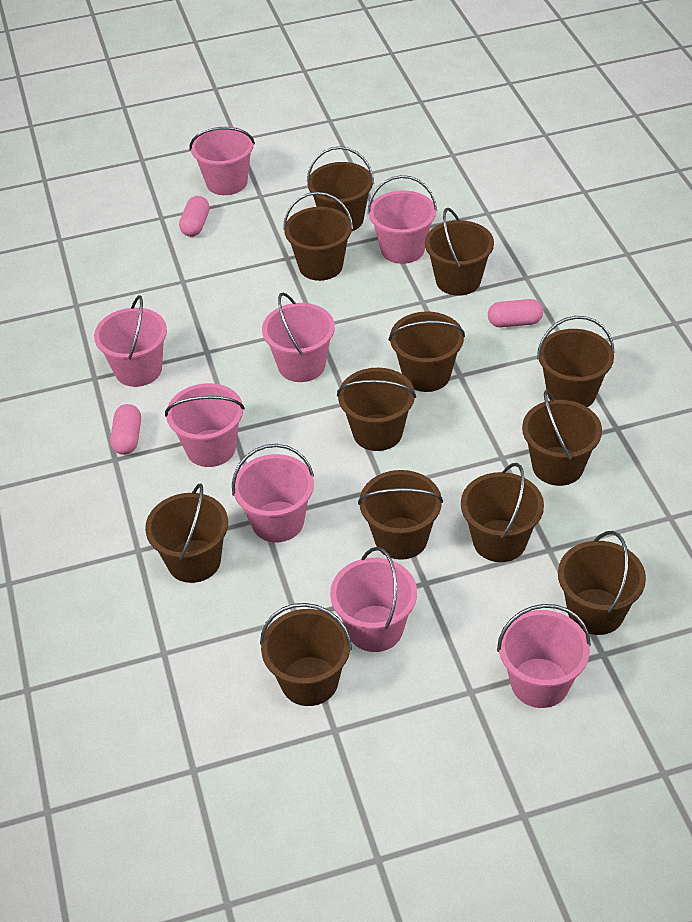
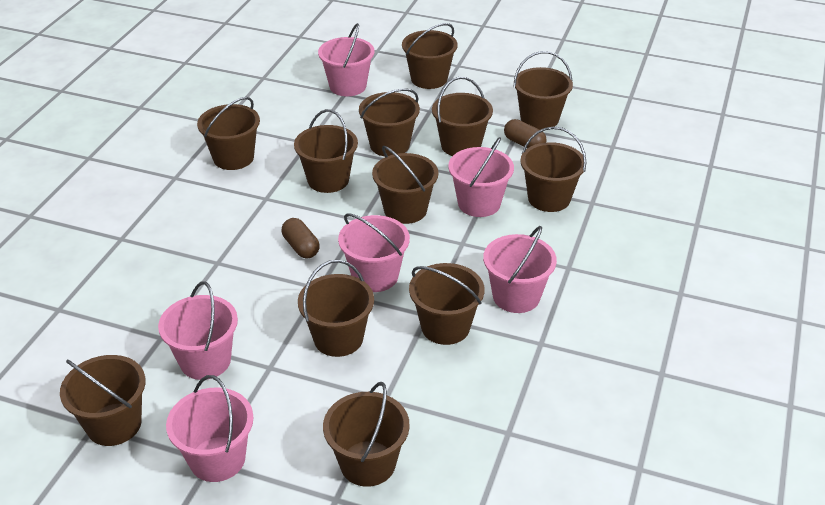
brown capsule: 0 -> 2
pink bucket: 8 -> 6
pink capsule: 3 -> 0

